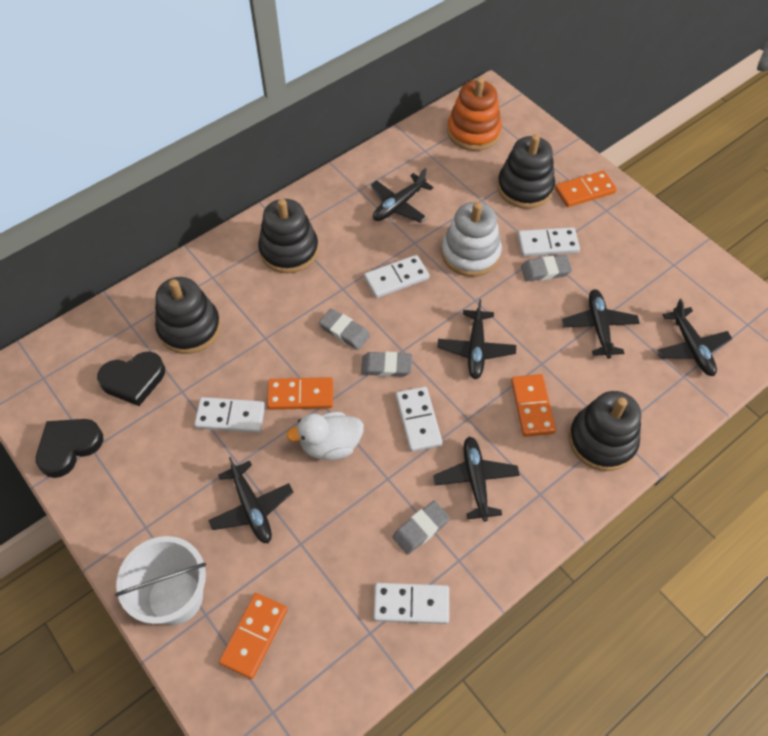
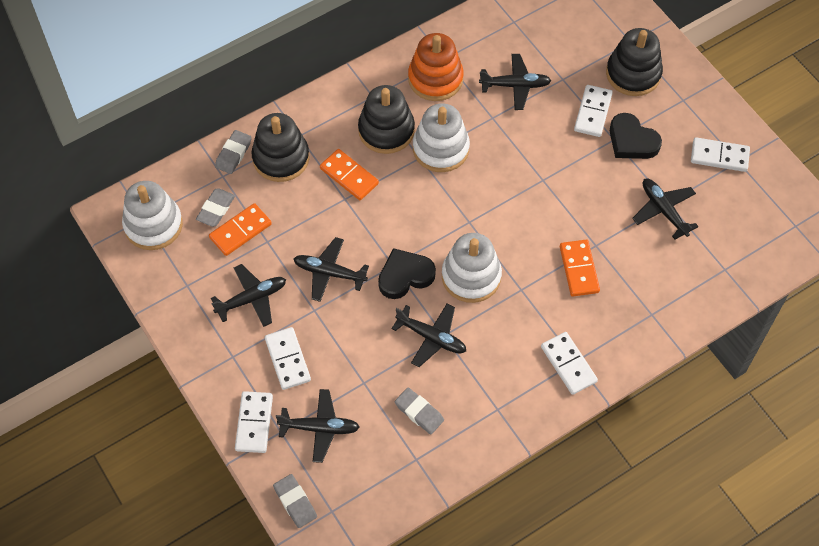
black stacking toy: 4 -> 3
orange domino: 4 -> 3
white bucket: 1 -> 0
white duck: 1 -> 0
white stacking toy: 1 -> 3

